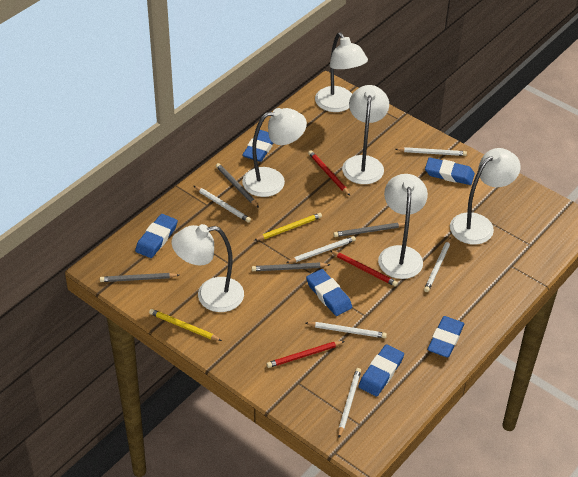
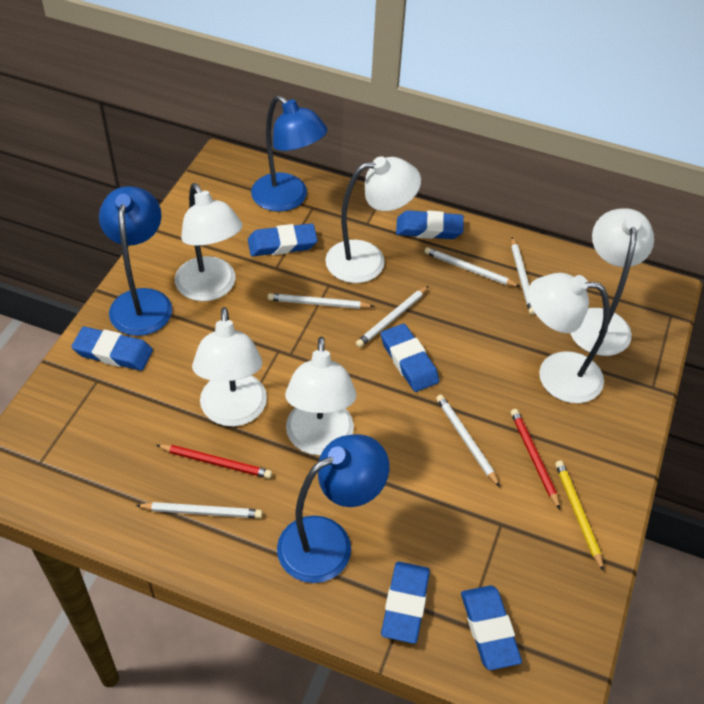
blue lamp: 0 -> 3
grey pencil: 4 -> 0
red pencil: 3 -> 2
yellow pencil: 2 -> 1

